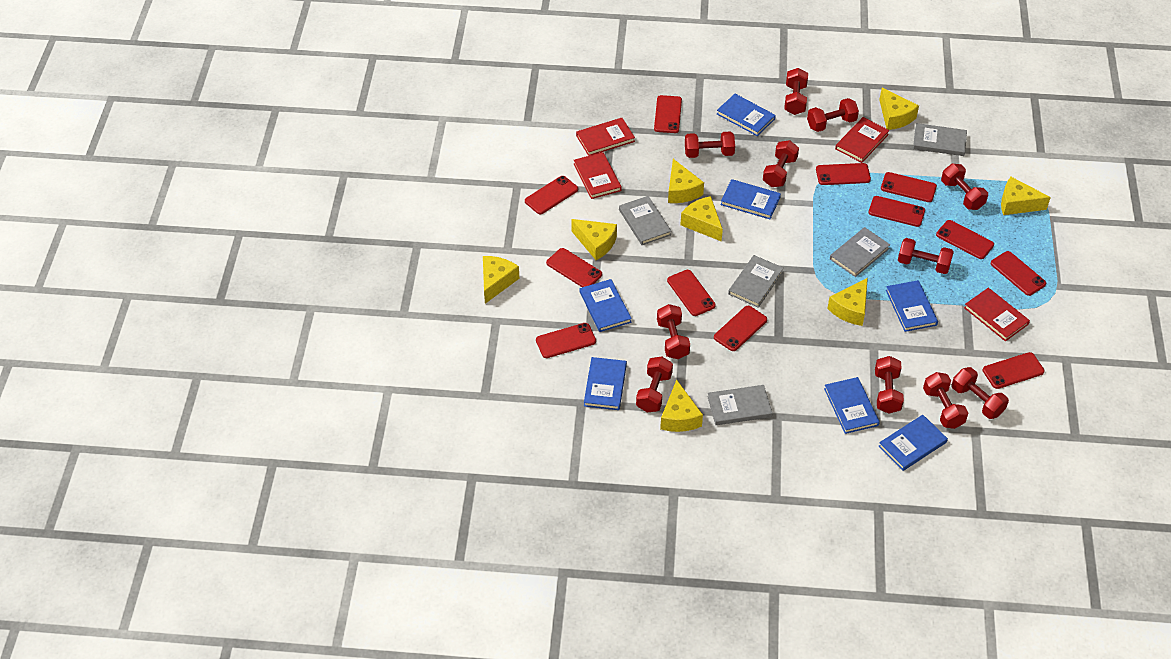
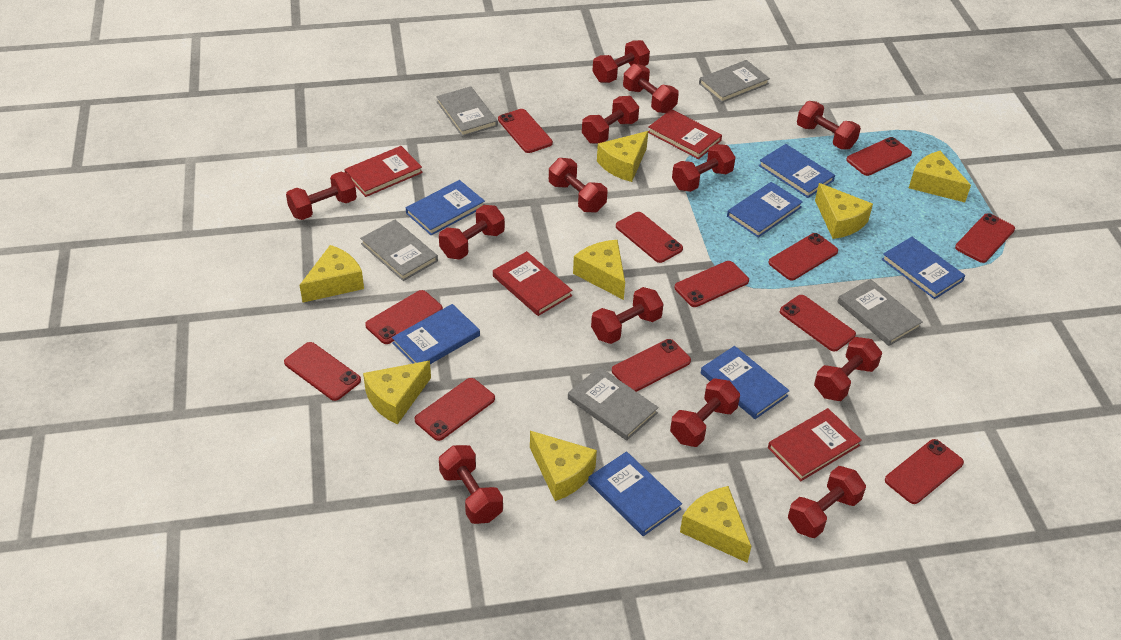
red dumbbell: 11 -> 13

